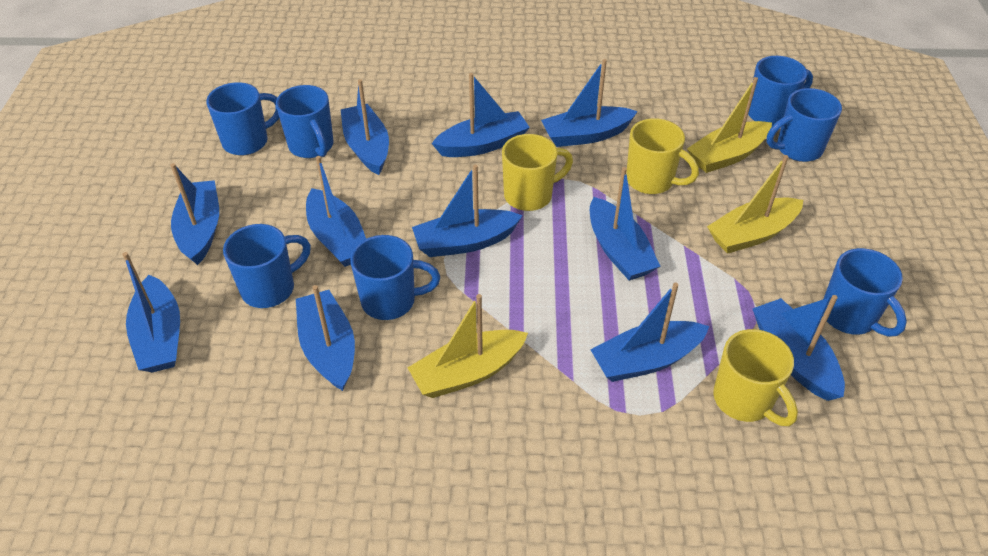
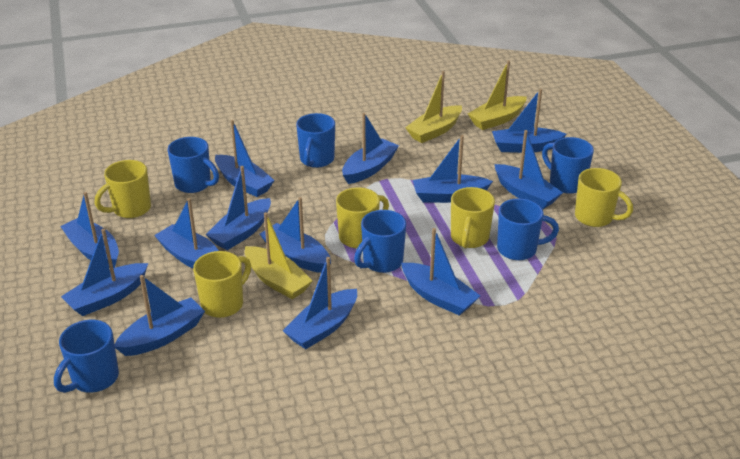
blue boat: 11 -> 13
blue mug: 7 -> 6
yellow mug: 3 -> 5

